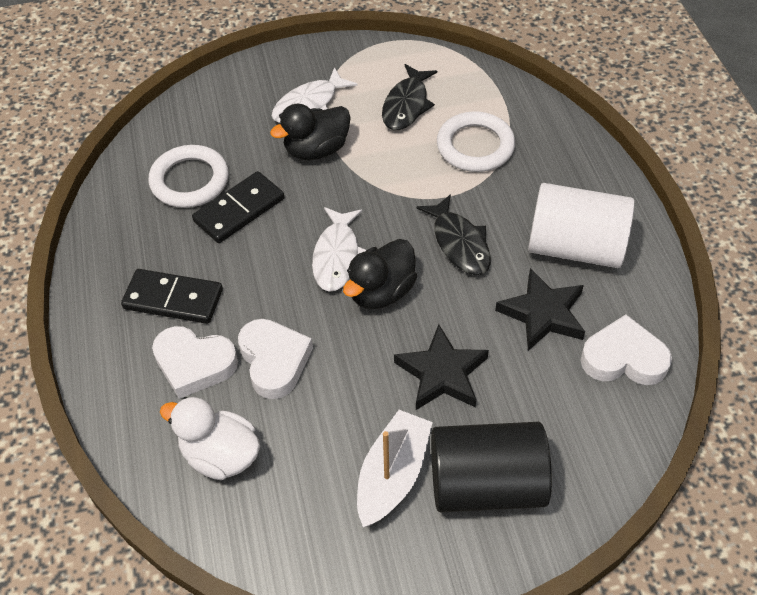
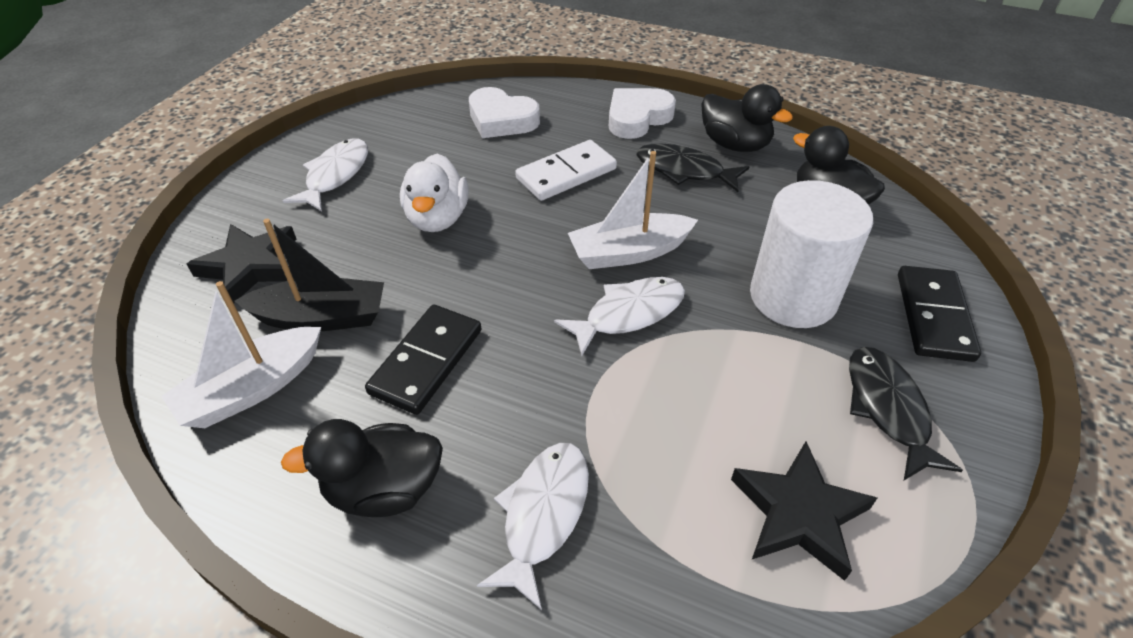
black boat: 0 -> 1
black cylinder: 1 -> 0
black duck: 2 -> 3
white boat: 1 -> 2
white domino: 0 -> 1
white fish: 2 -> 3
white heart: 3 -> 2
white ring: 2 -> 0

